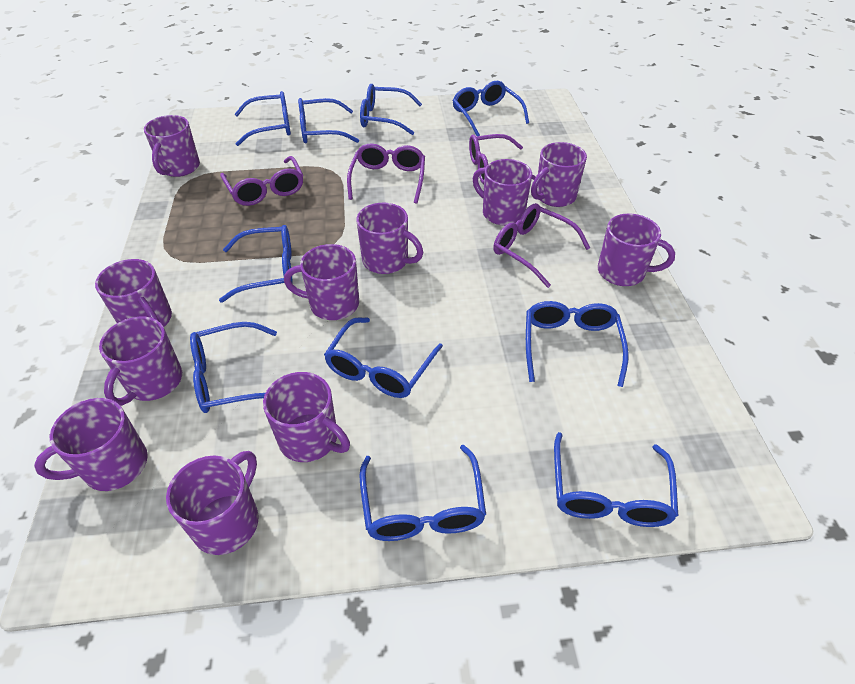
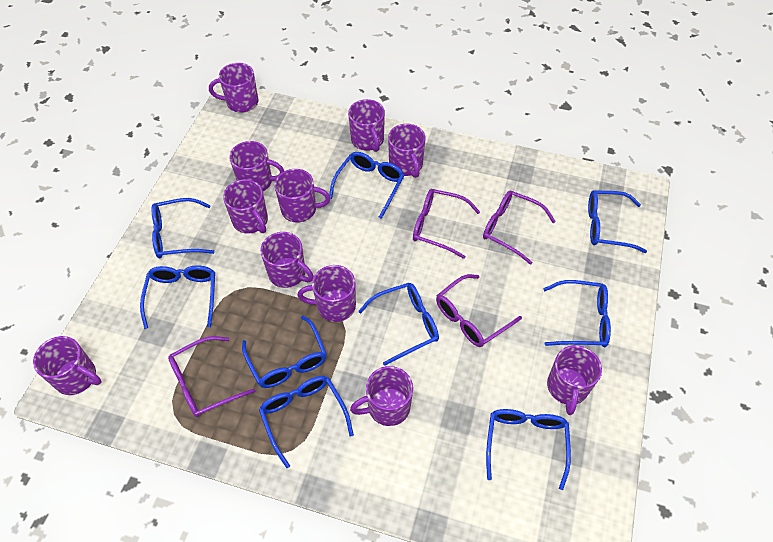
blue glasses: 10 -> 9

